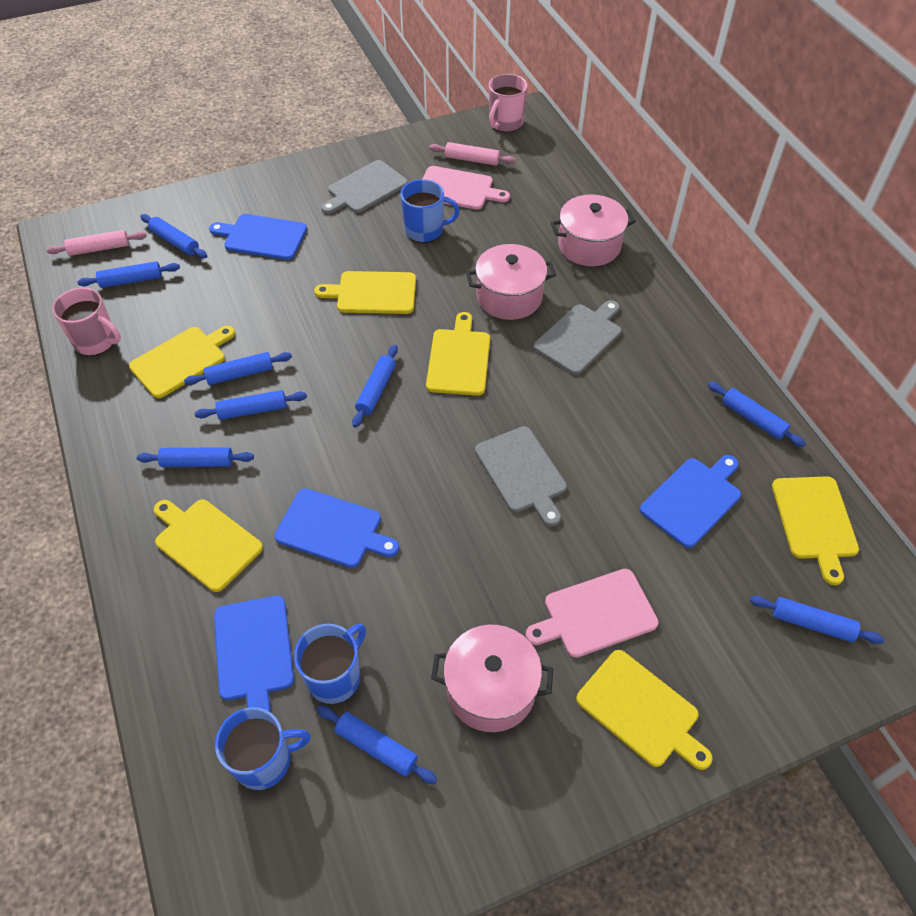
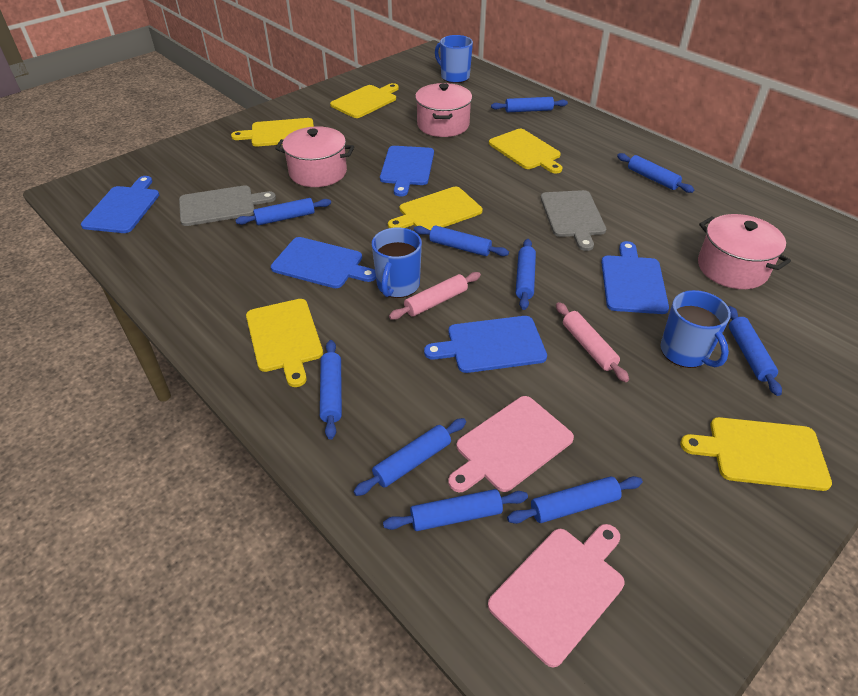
blue cutting board: 4 -> 5
blue rolling pin: 9 -> 10
grey cutting board: 3 -> 2
pink mug: 2 -> 0

